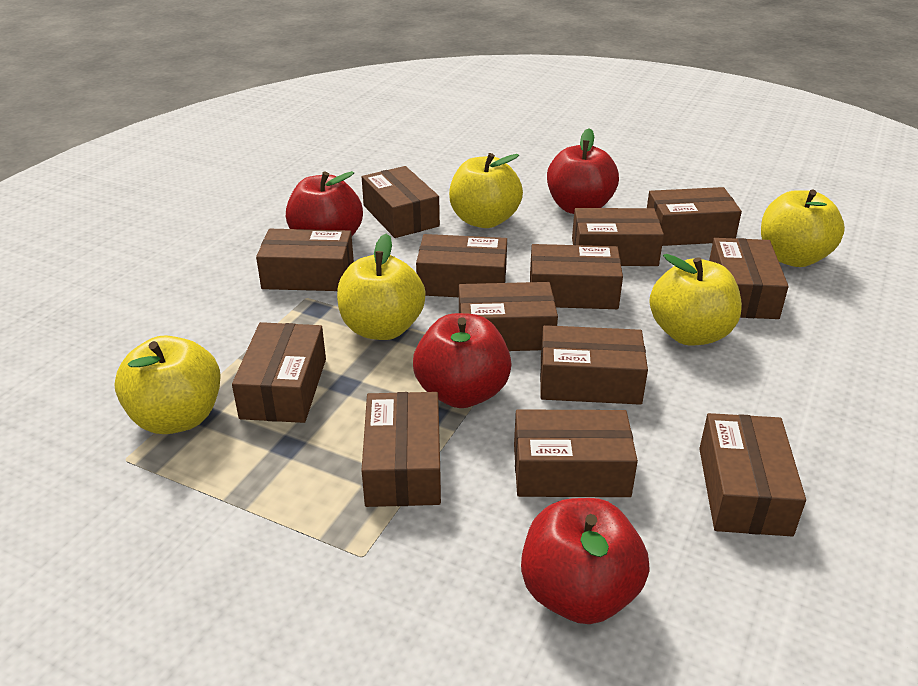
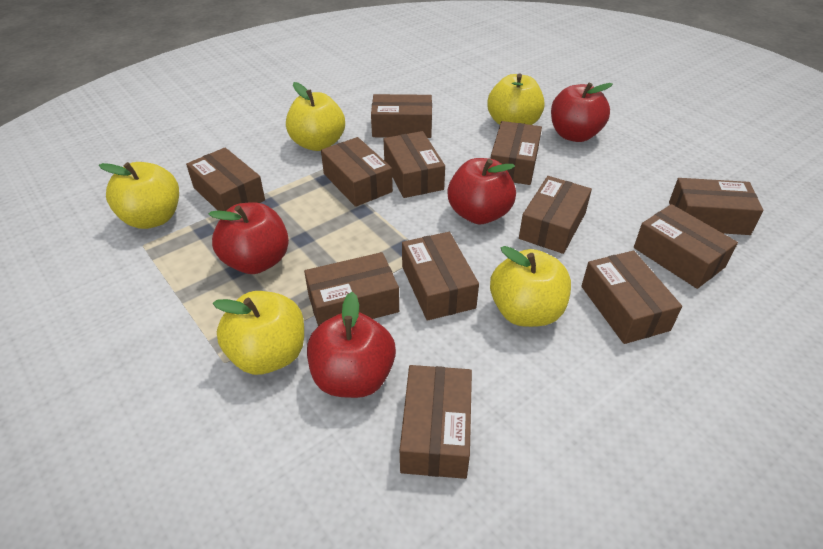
brown box: 13 -> 12

